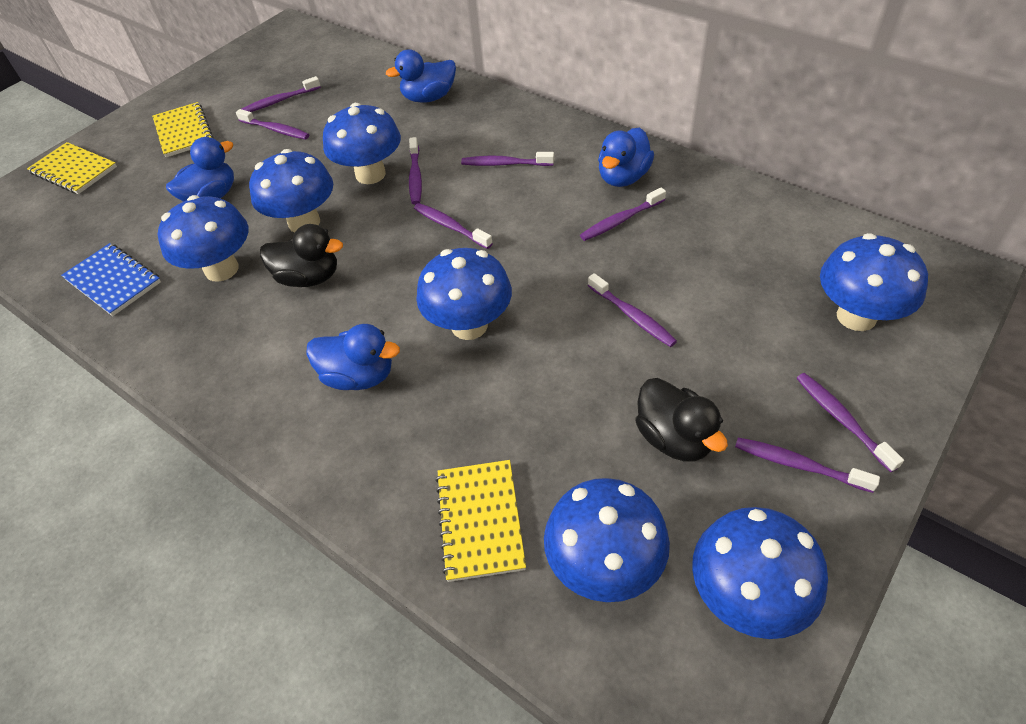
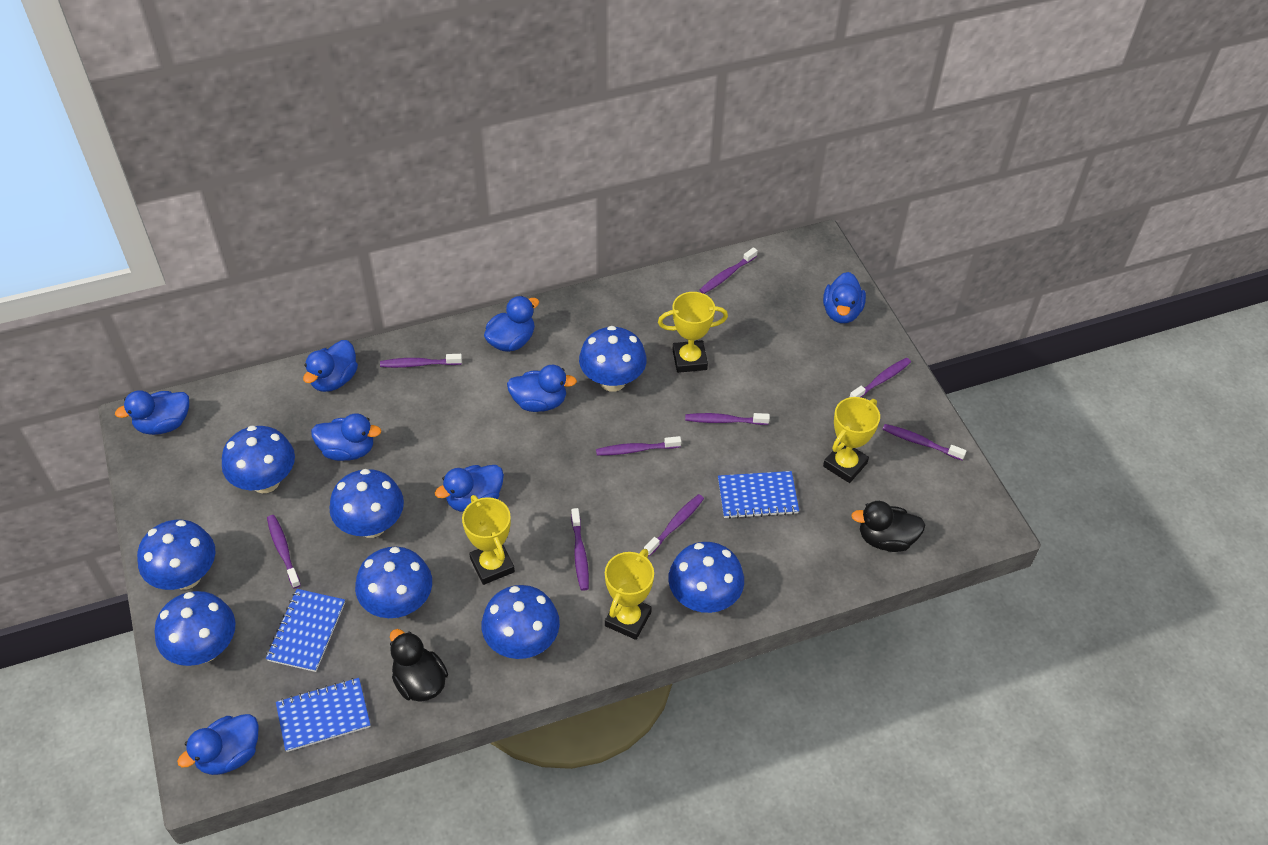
blue duck: 4 -> 8
blue mushroom: 7 -> 8
blue notebook: 1 -> 3
yellow notebook: 3 -> 0
yellow trophy: 0 -> 4

